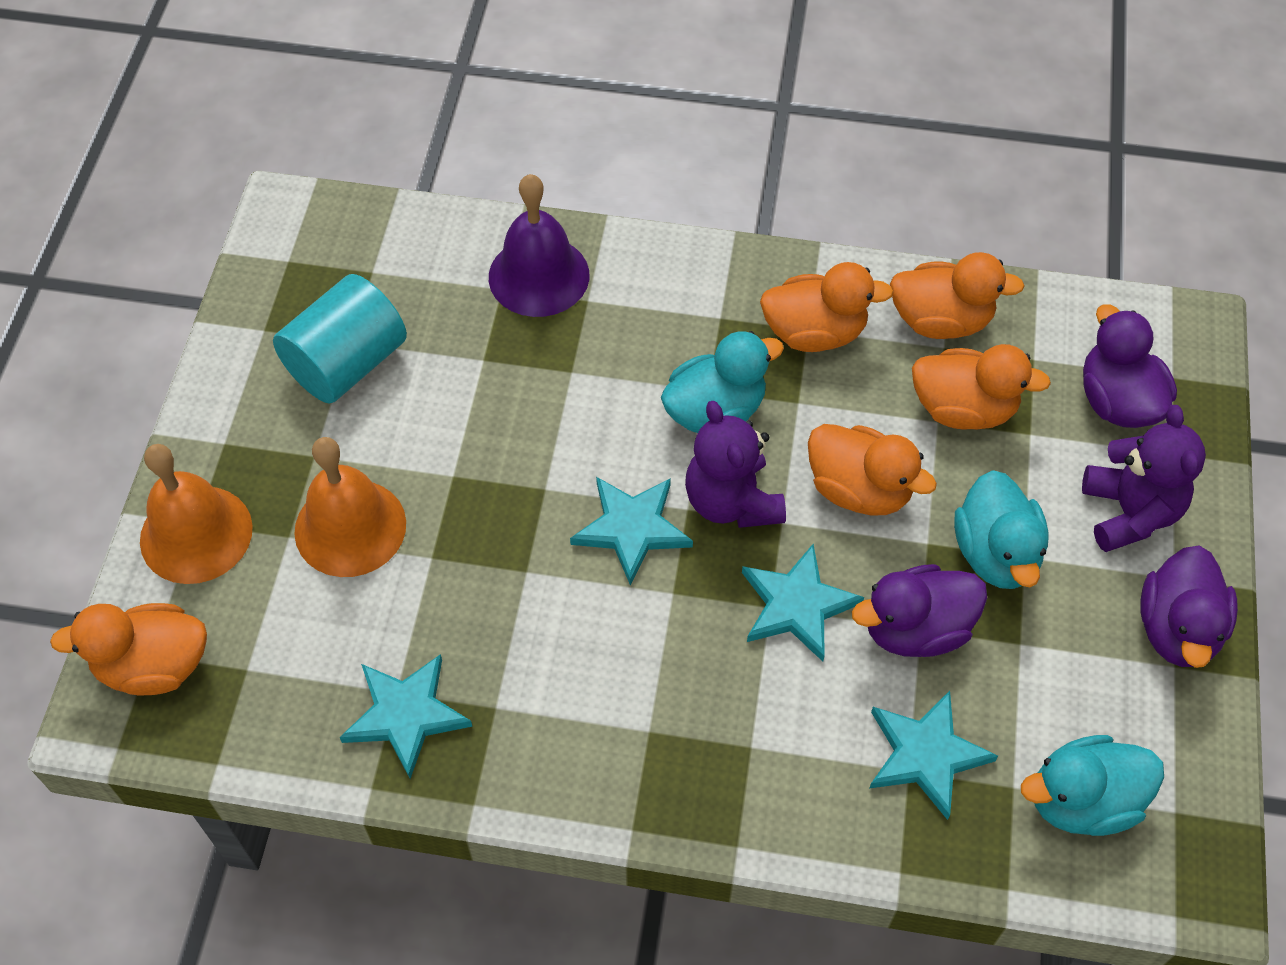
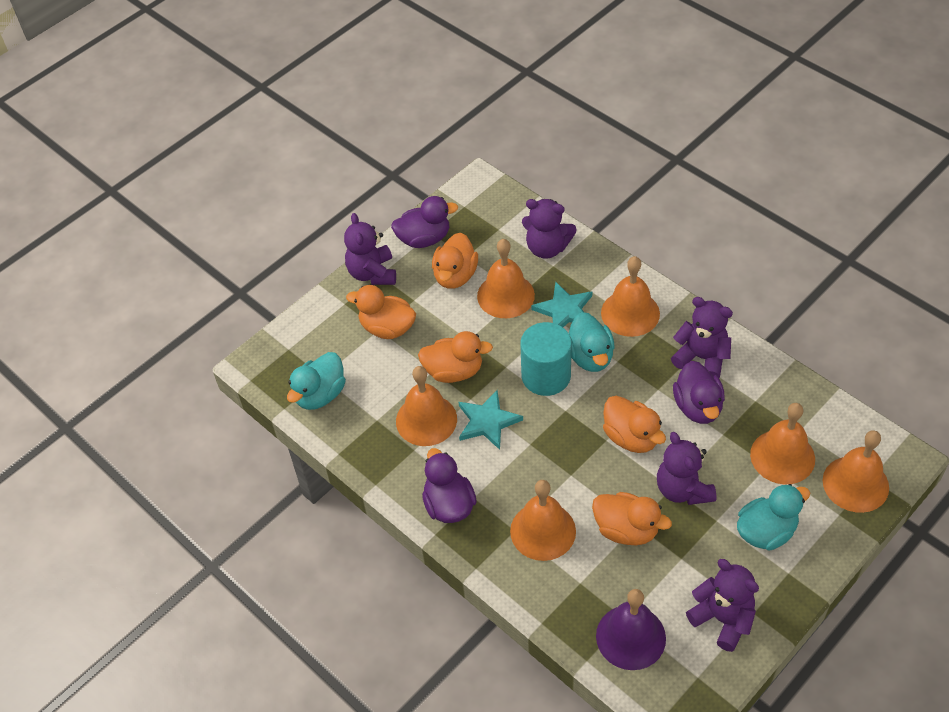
orange bell: 2 -> 6
purple teddy bear: 2 -> 5
turquoise star: 4 -> 2

